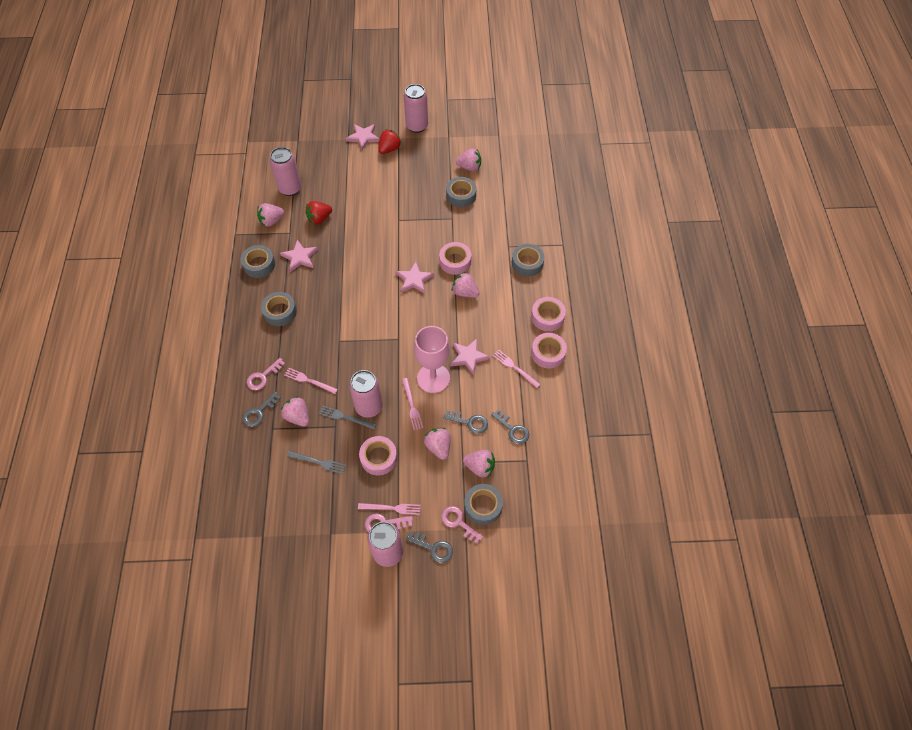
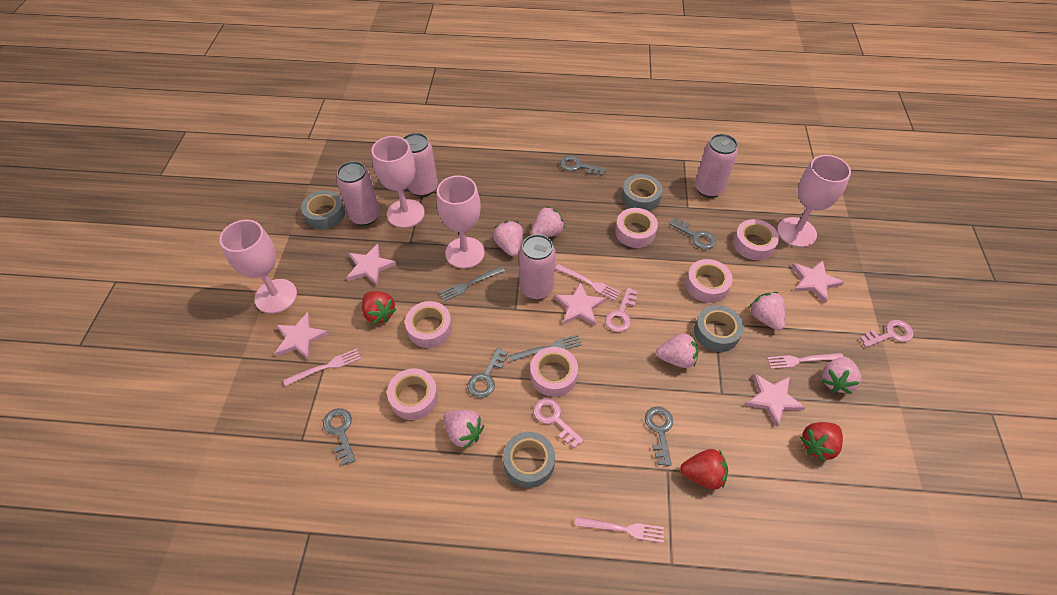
grey key: 4 -> 5
grey tape: 5 -> 4
pink goblet: 1 -> 4
pink star: 4 -> 5
pink tape: 4 -> 6
red strawberry: 2 -> 3

